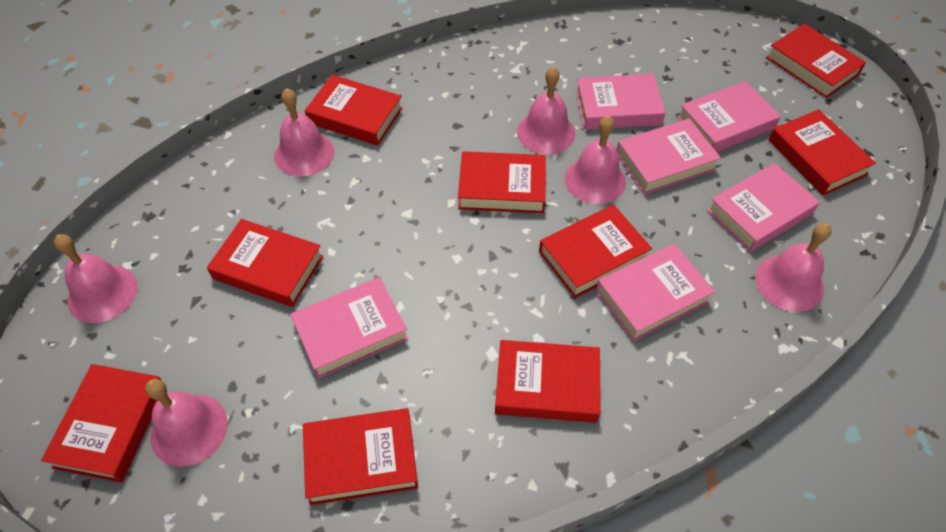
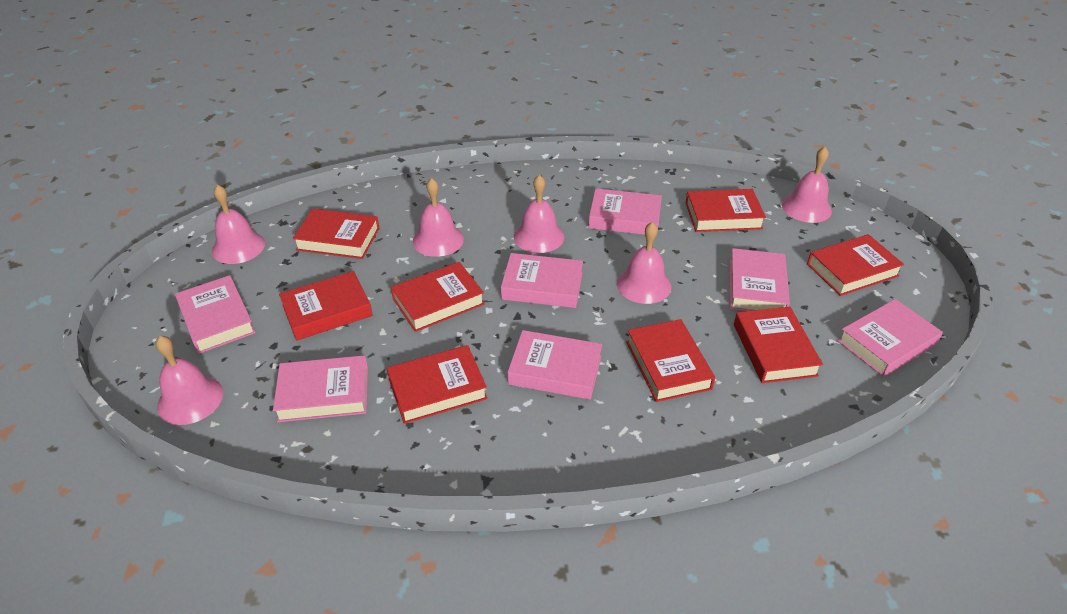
pink book: 6 -> 7
red book: 9 -> 8

